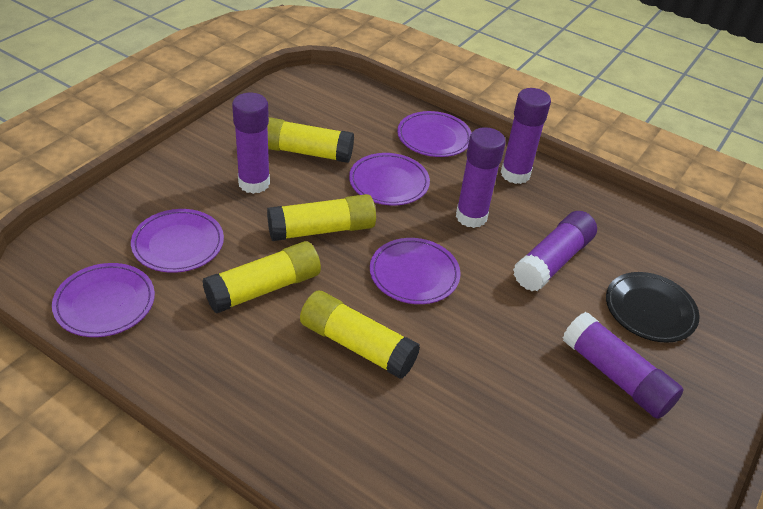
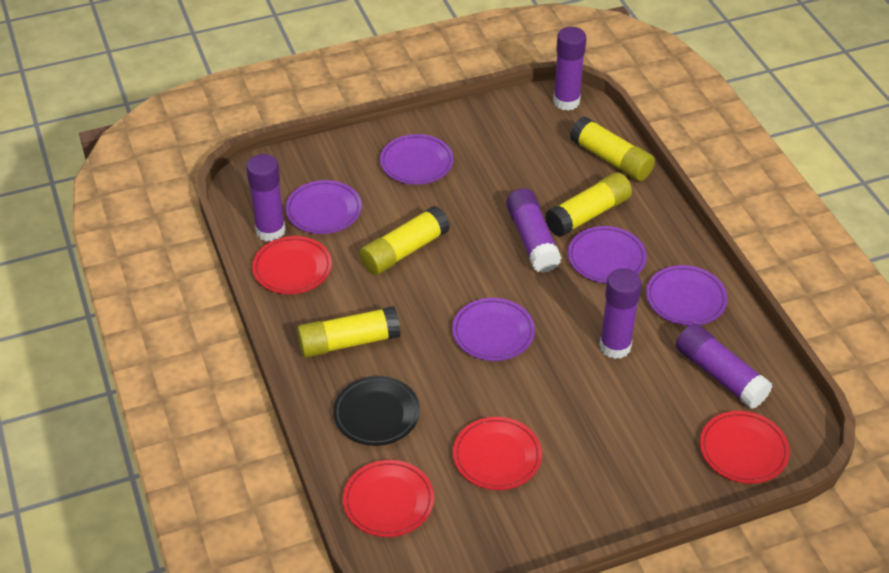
red plate: 0 -> 4

